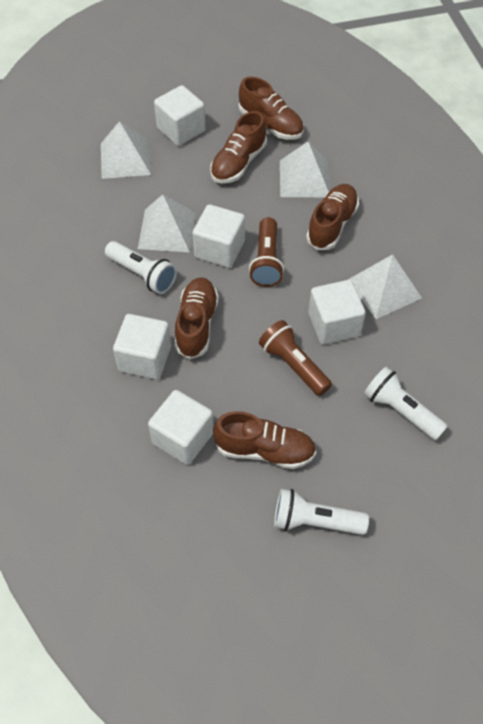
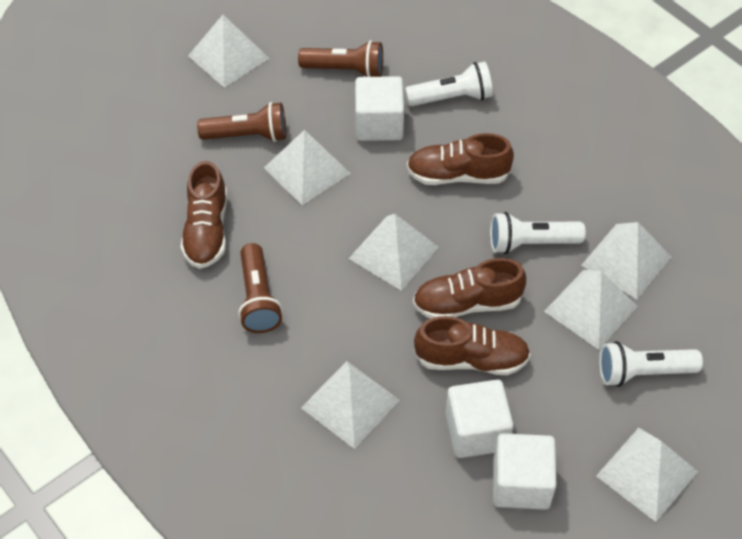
brown flashlight: 2 -> 3
brown shoe: 5 -> 4
white cube: 5 -> 3
white pyramid: 4 -> 7

